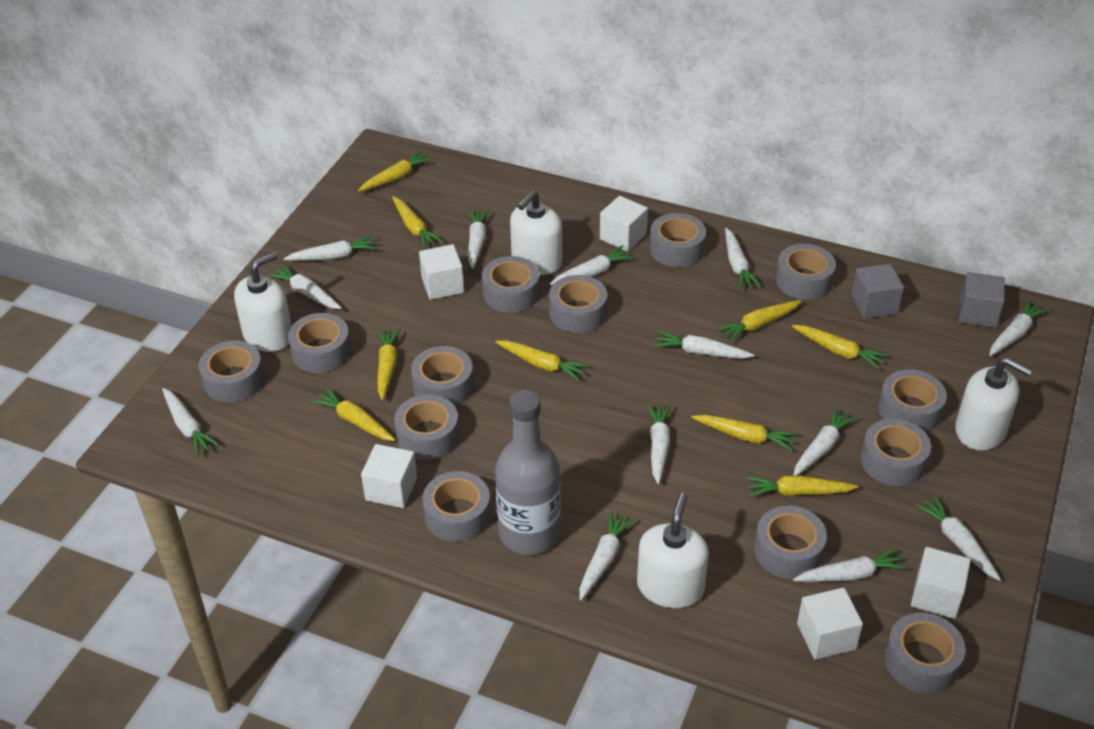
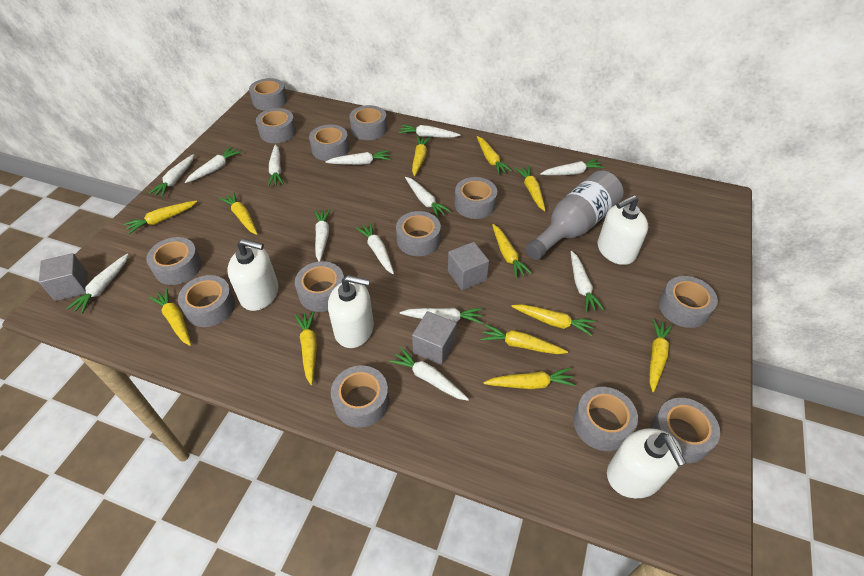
grey cube: 2 -> 3
white cube: 5 -> 0
yellow carrot: 9 -> 12

